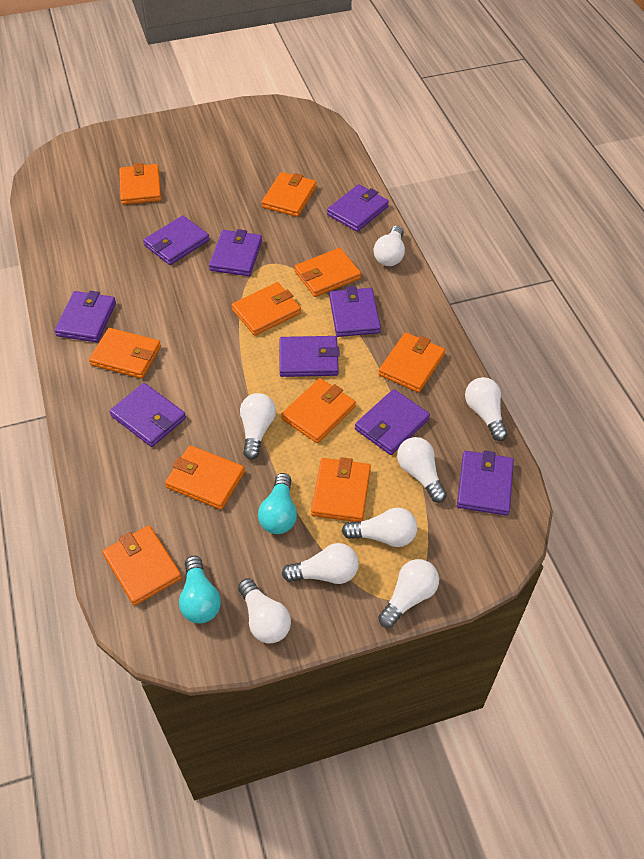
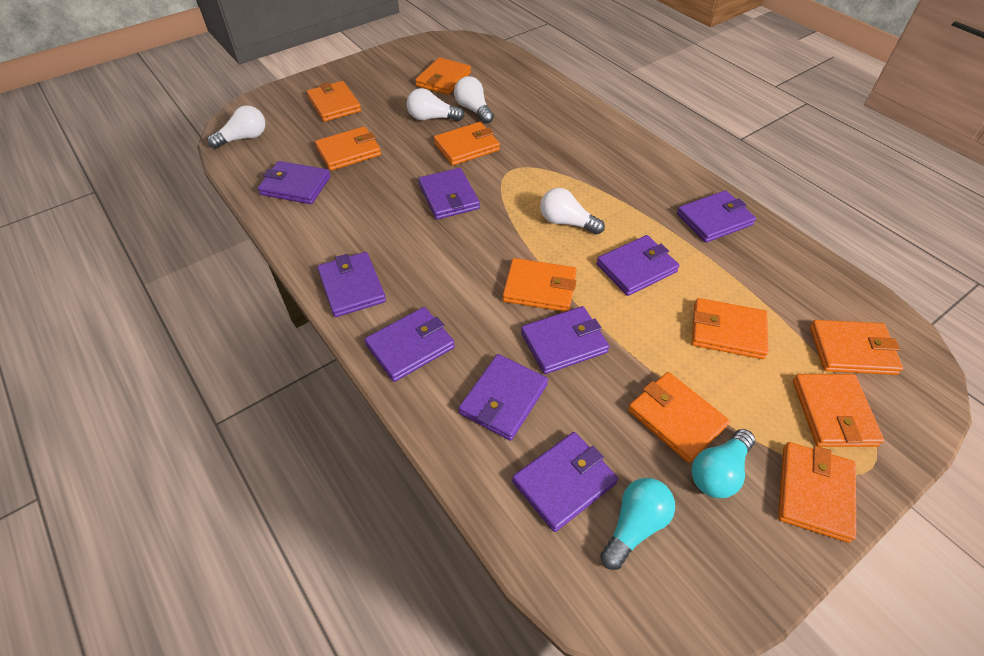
white light bulb: 8 -> 4

